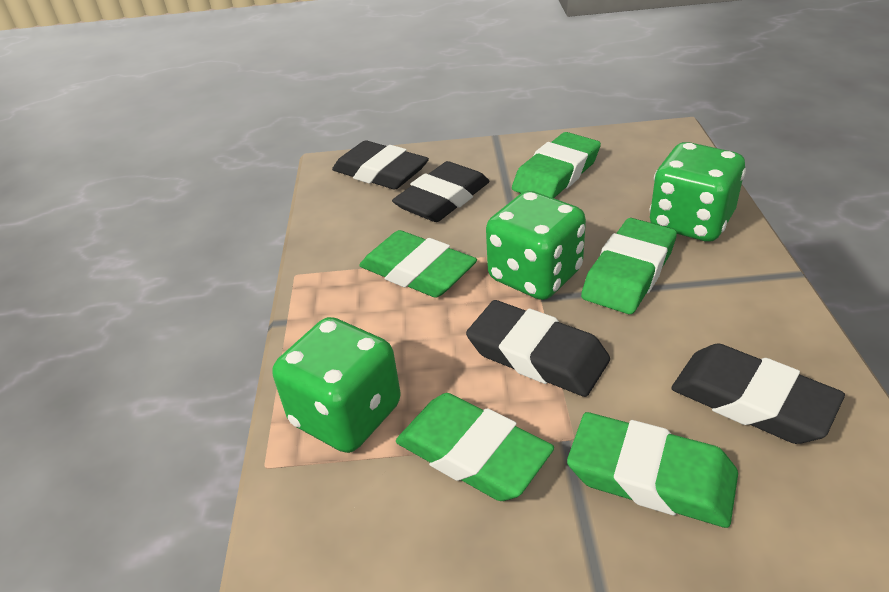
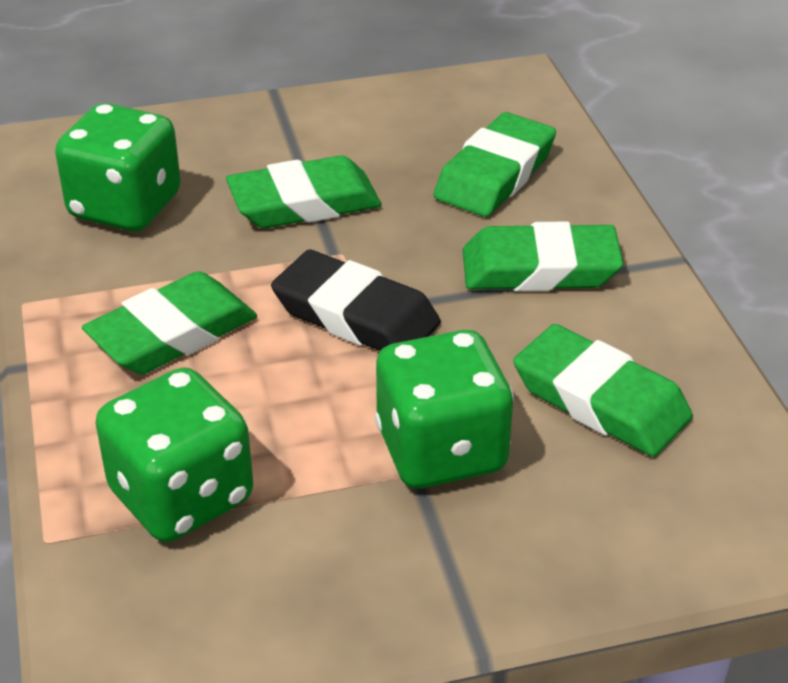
black eraser: 4 -> 1

